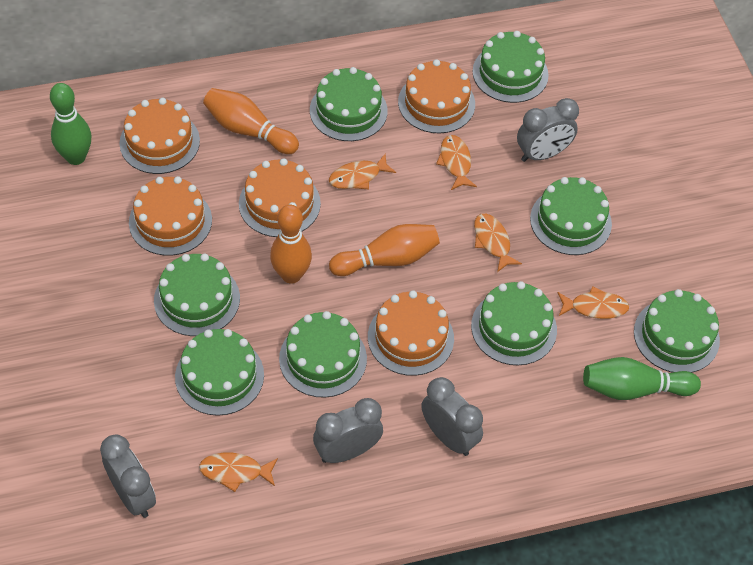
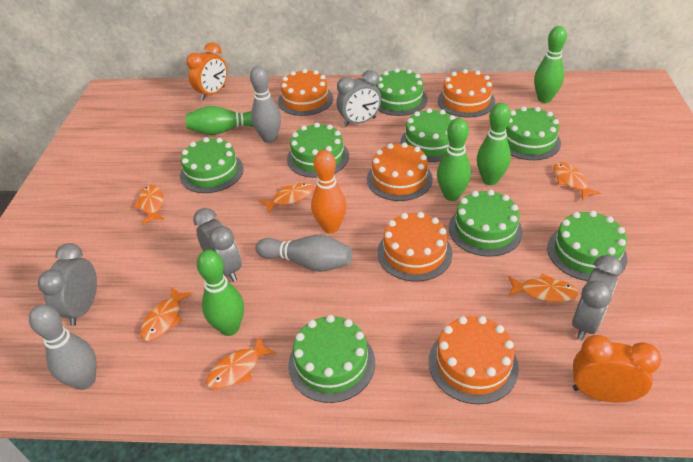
green bowling pin: 2 -> 5
grey bowling pin: 0 -> 3
orange bowling pin: 3 -> 1
orange clock: 0 -> 2
orange fish: 5 -> 6

